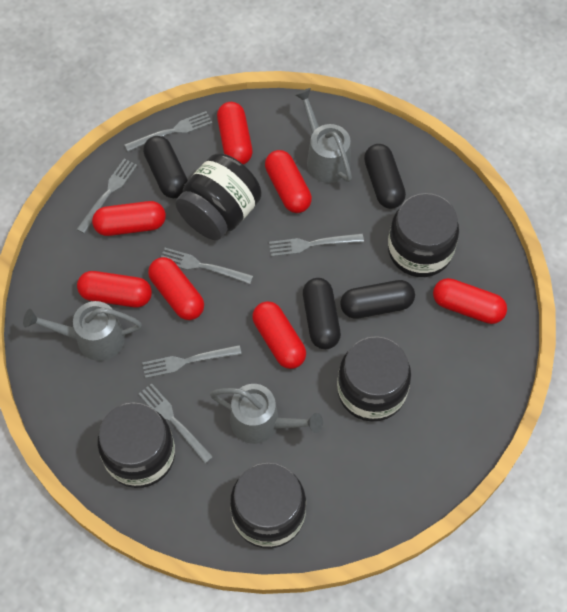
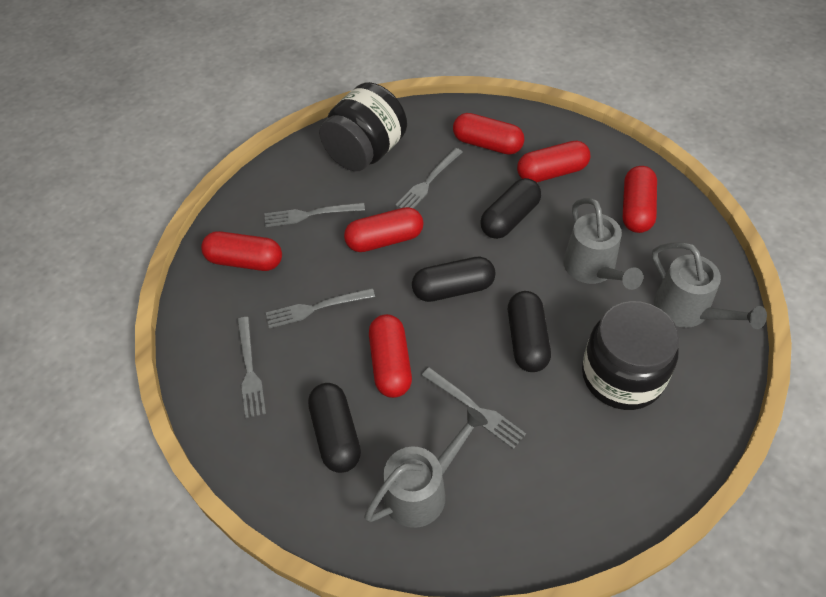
black jar: 5 -> 2
grey fork: 6 -> 5
red capsule: 7 -> 6

